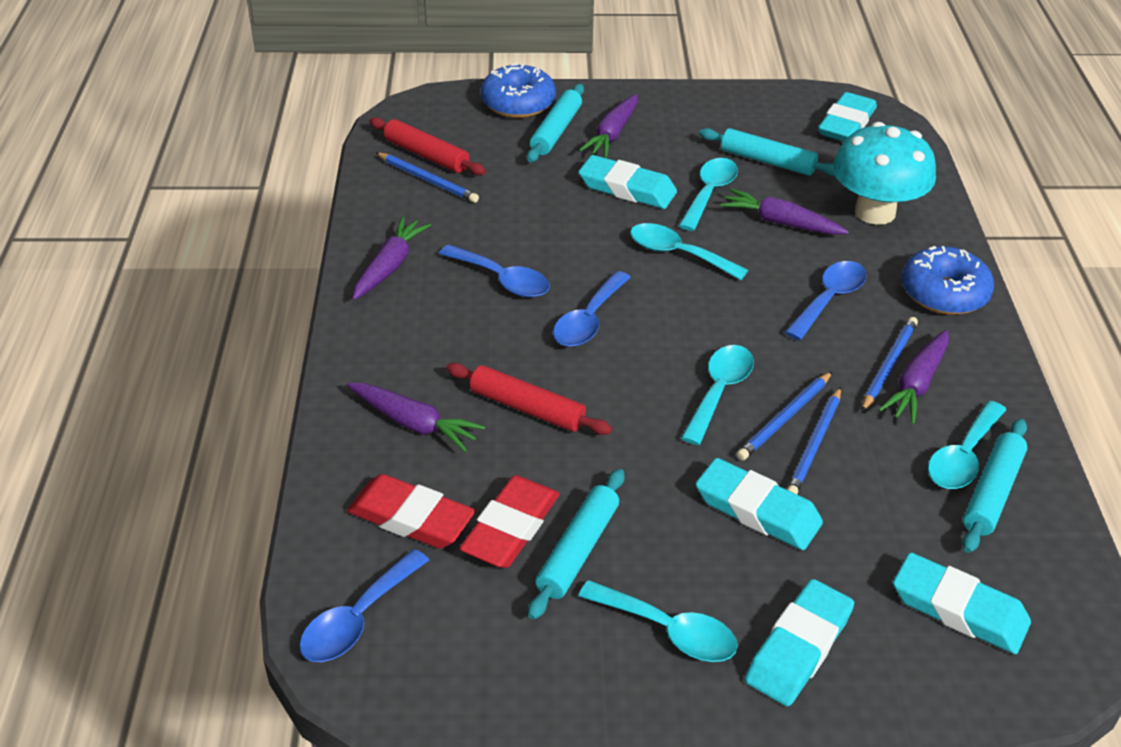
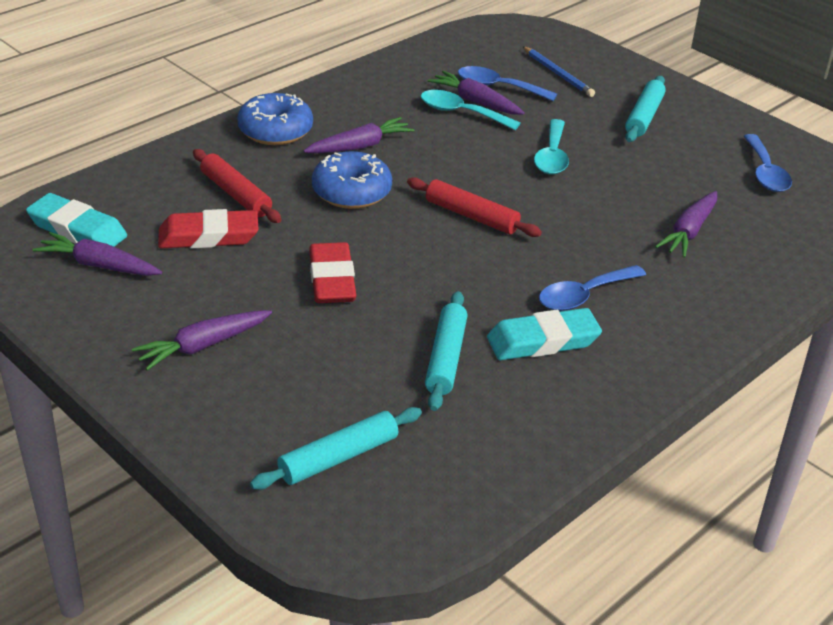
blue pencil: 4 -> 1
blue spoon: 4 -> 3
turquoise eraser: 5 -> 2
turquoise mushroom: 1 -> 0
turquoise rolling pin: 4 -> 3
turquoise spoon: 5 -> 2

